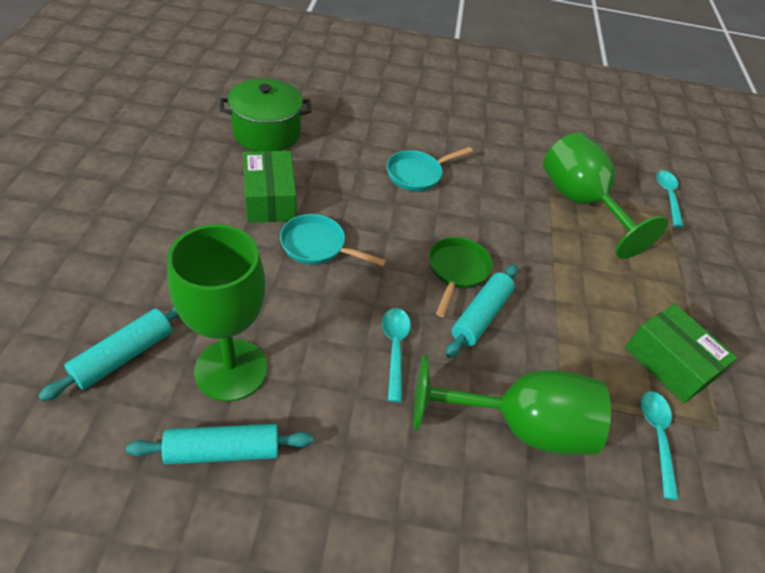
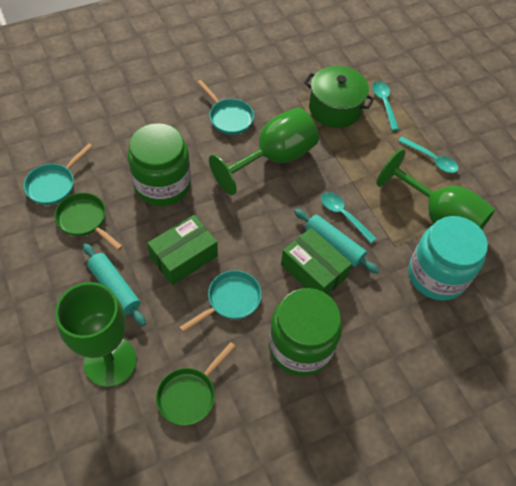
green jar: 0 -> 2
green pan: 1 -> 2
turquoise jar: 0 -> 1
turquoise pan: 2 -> 3
turquoise rolling pin: 3 -> 2

